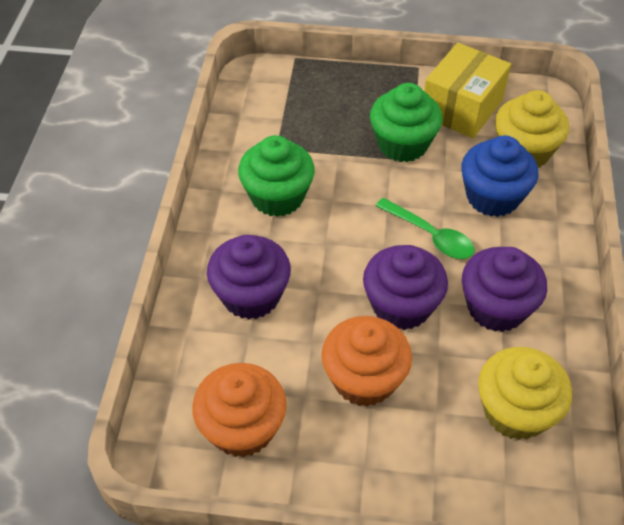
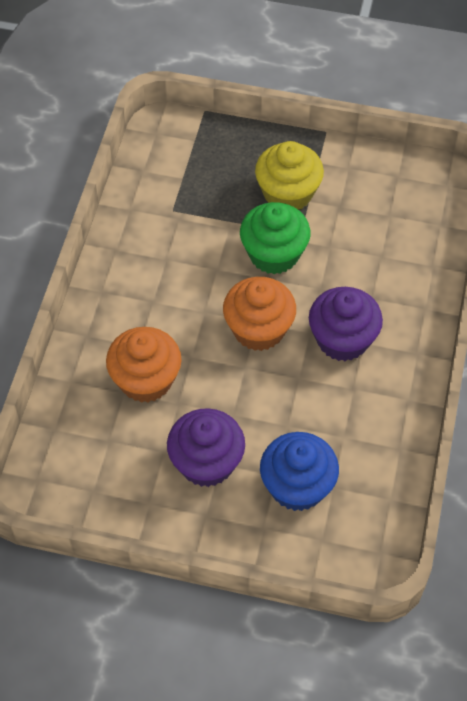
green cupcake: 2 -> 1
green spoon: 1 -> 0
purple cupcake: 3 -> 2
yellow box: 1 -> 0
yellow cupcake: 2 -> 1

